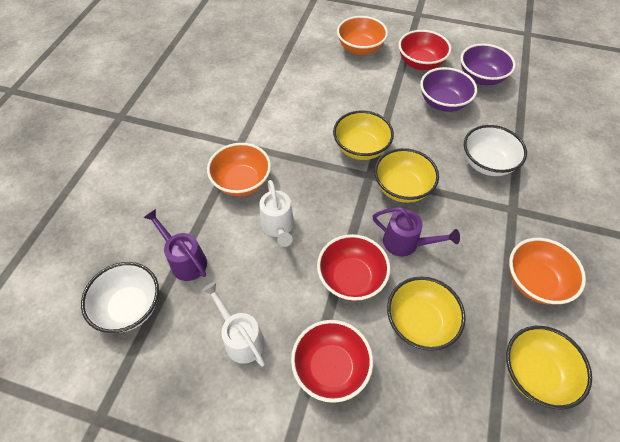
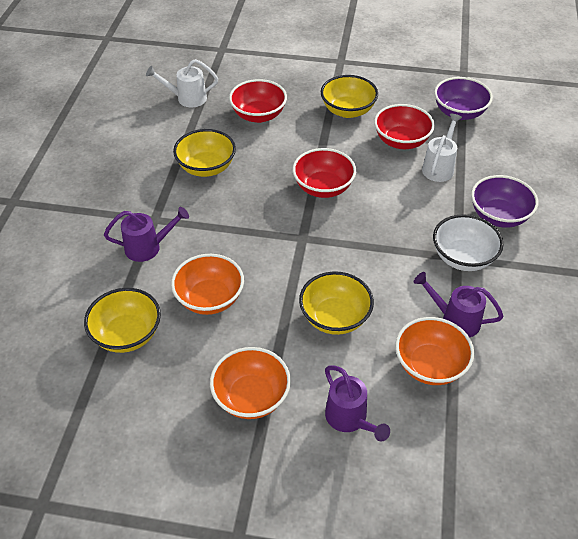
purple watering can: 2 -> 3
white bowl: 2 -> 1

